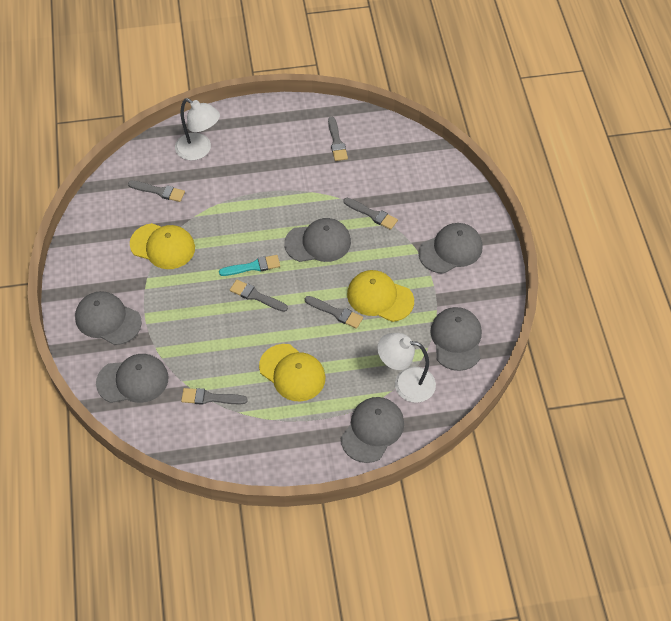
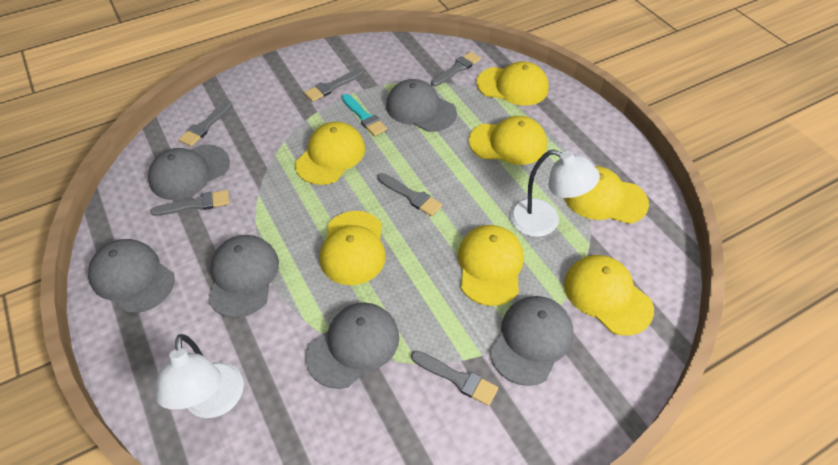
yellow cap: 3 -> 7

